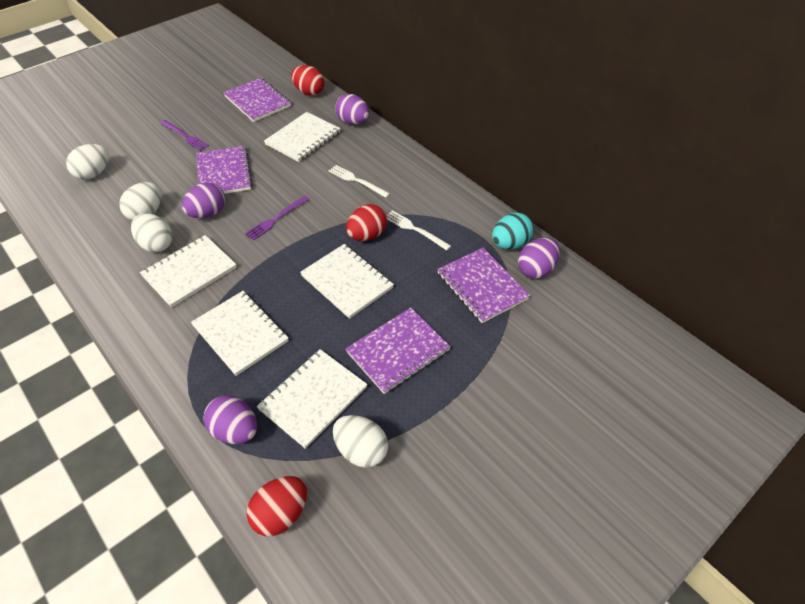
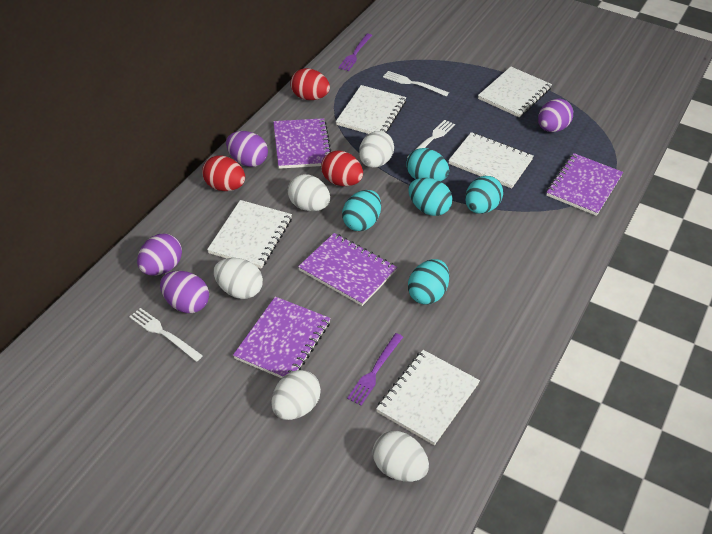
turquoise egg: 1 -> 5
white egg: 4 -> 5
white fork: 2 -> 3

